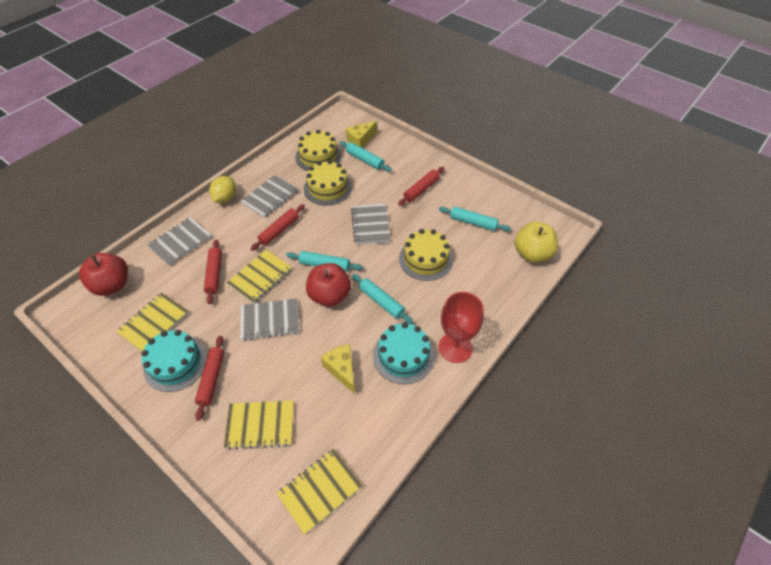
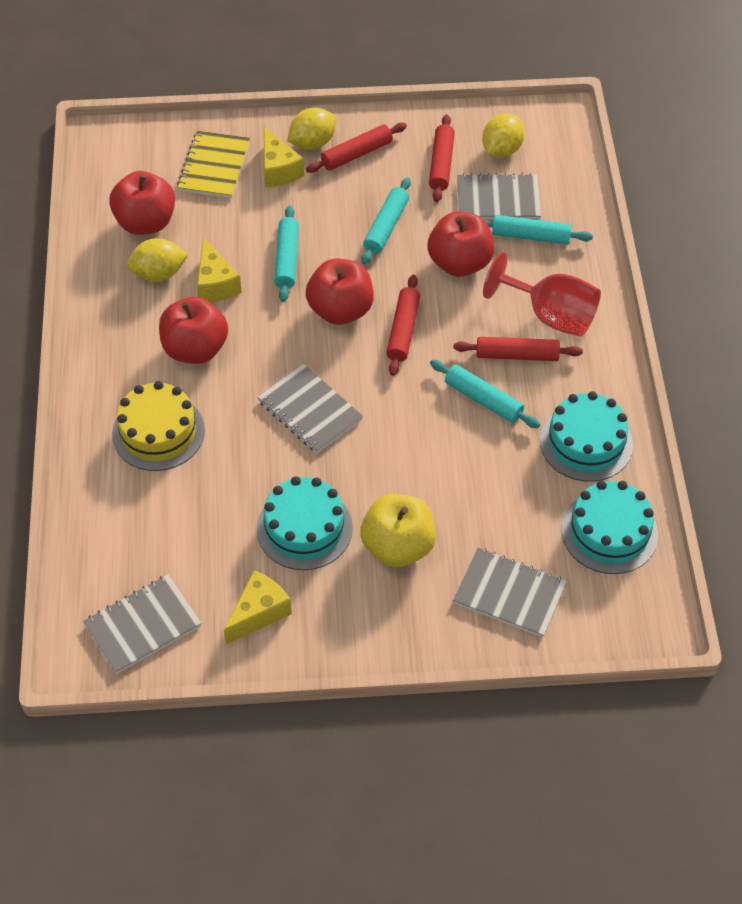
red apple: 2 -> 4
turquoise cake: 2 -> 3
yellow cake: 3 -> 1
yellow cheese: 2 -> 3
yellow lemon: 1 -> 3
yellow notebook: 4 -> 1

